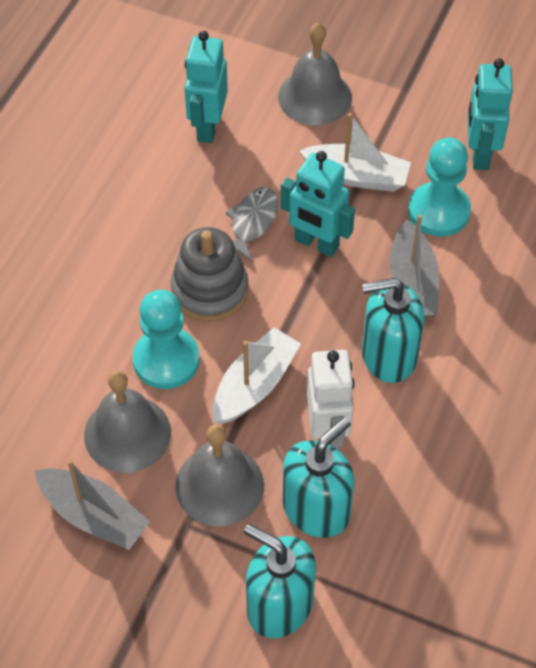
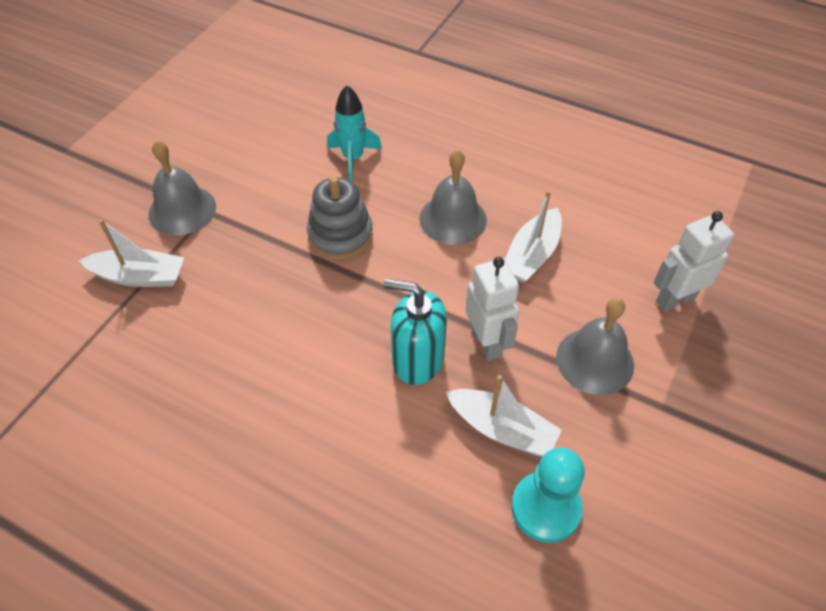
grey boat: 2 -> 0
grey fish: 1 -> 0
turquoise pawn: 2 -> 1
turquoise robot: 3 -> 0
turquoise rocket: 0 -> 1
turquoise soap dispenser: 3 -> 1
white boat: 2 -> 3
white robot: 1 -> 2

